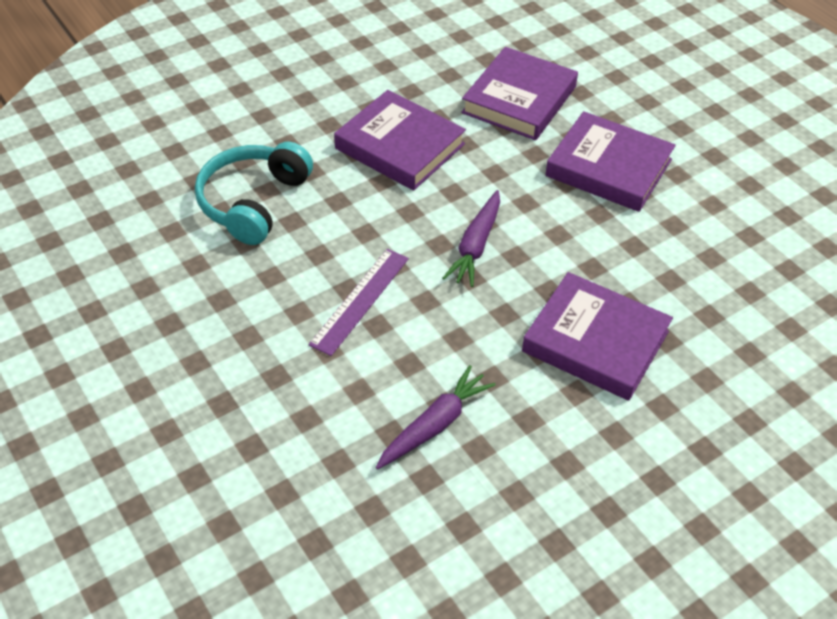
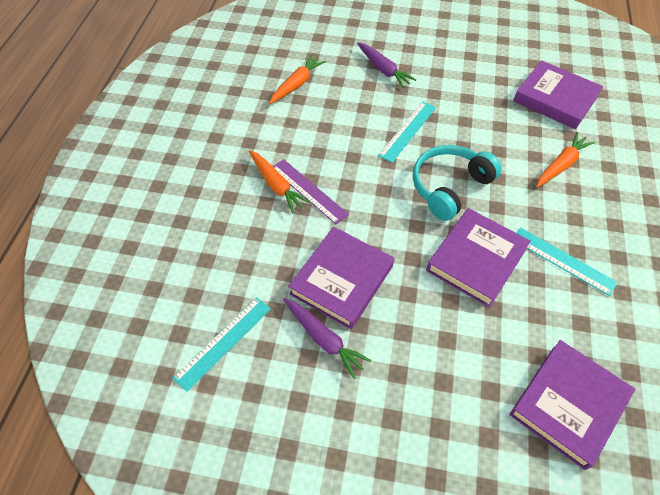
orange carrot: 0 -> 3
turquoise ruler: 0 -> 3

